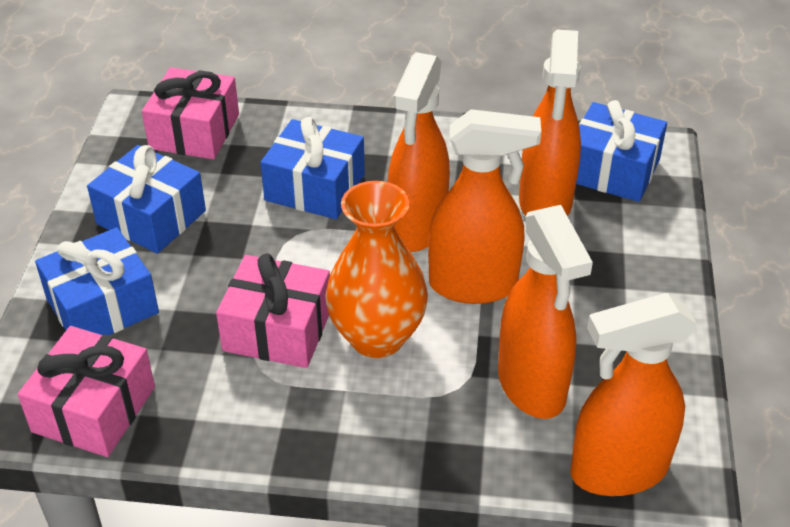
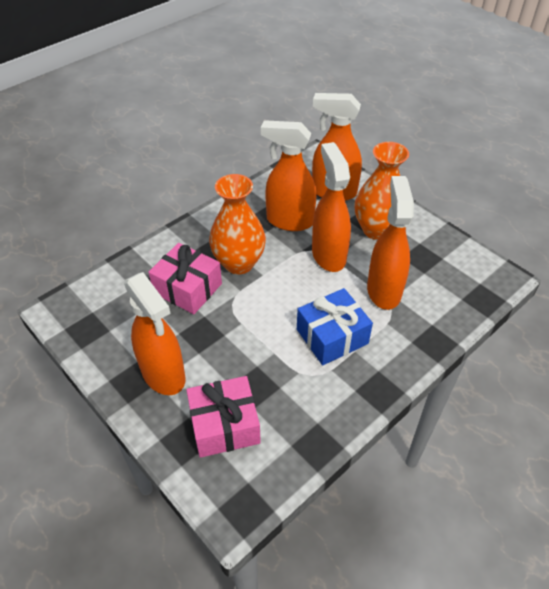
blue gift: 4 -> 1
orange vase: 1 -> 2
pink gift: 3 -> 2

